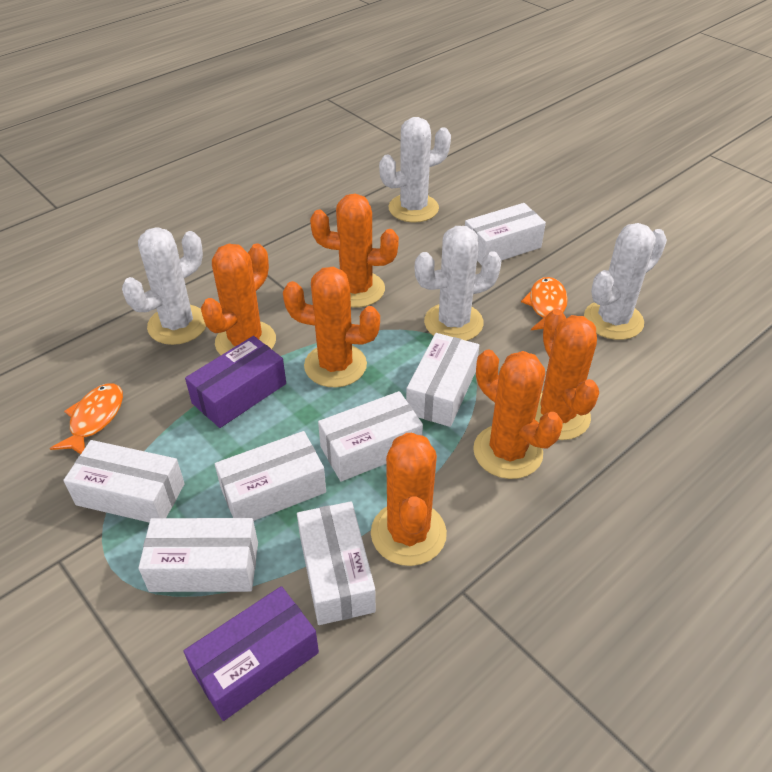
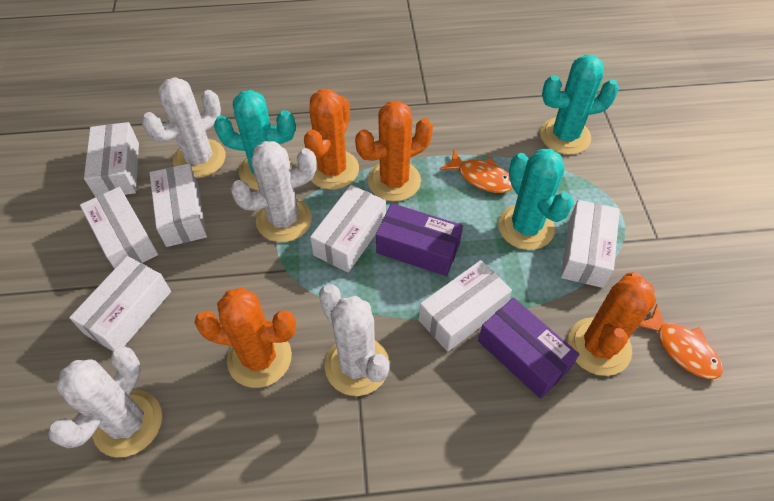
orange cactus: 6 -> 4
turquoise cactus: 0 -> 3

